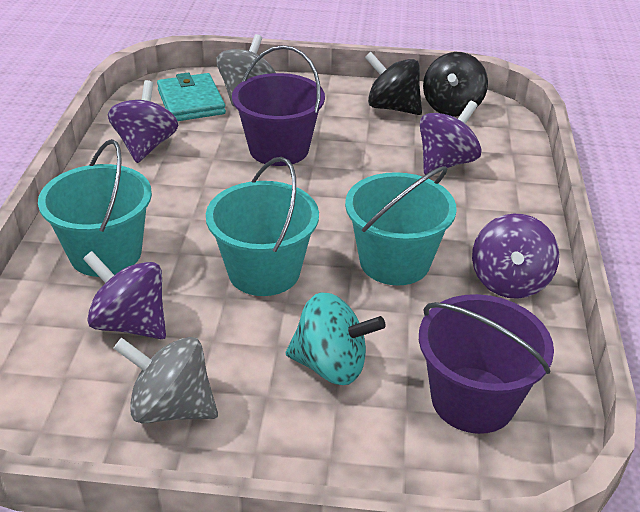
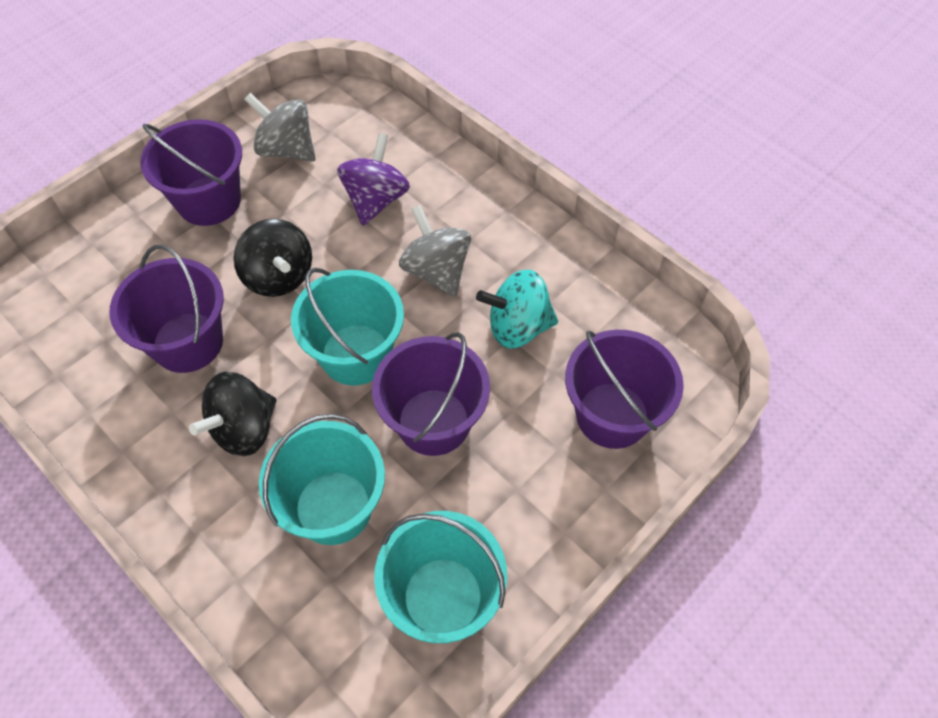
purple bucket: 2 -> 4
purple spinning top: 4 -> 1
turquoise wallet: 1 -> 0

